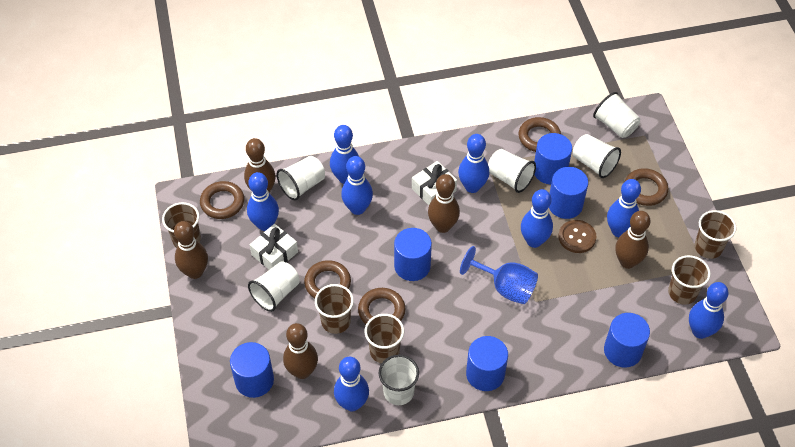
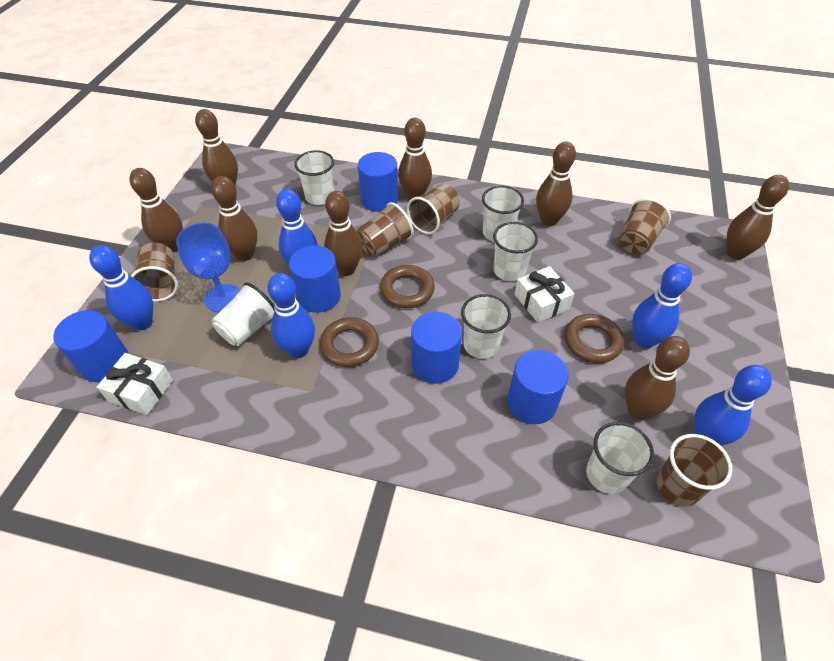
blue bowling pin: 8 -> 5
blue cylinder: 6 -> 5
brown bowling pin: 5 -> 8
brown button: 1 -> 0
brown ring: 5 -> 3

